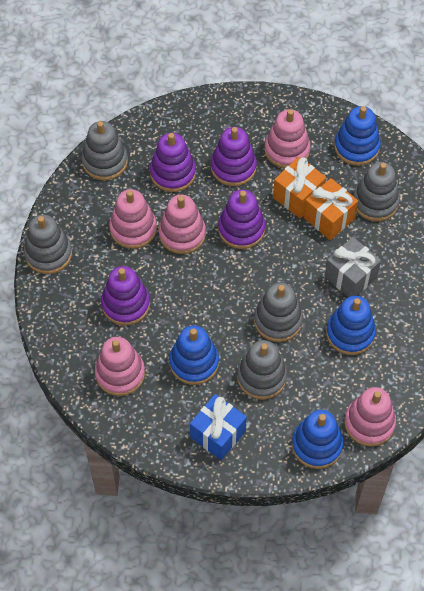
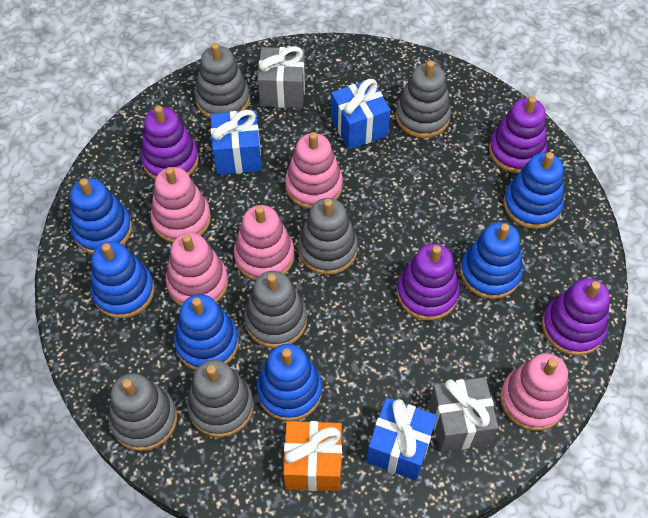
blue gift: 1 -> 3
blue stacking toy: 4 -> 6
grey gift: 1 -> 2
grey stacking toy: 5 -> 6
orange gift: 2 -> 1

